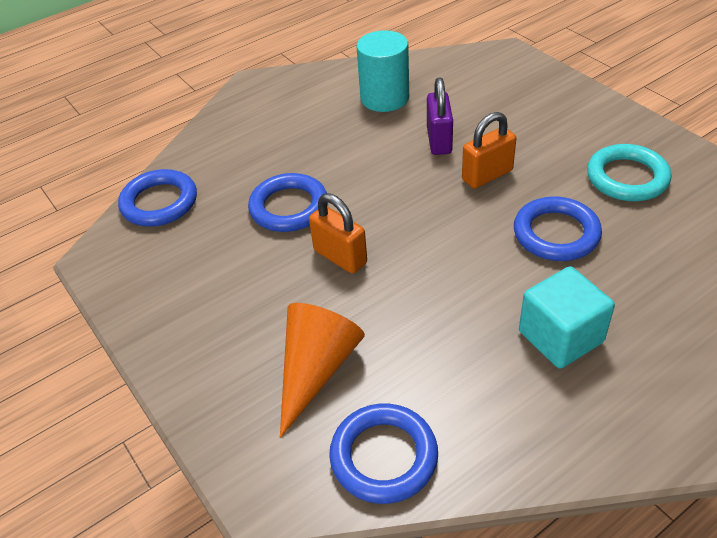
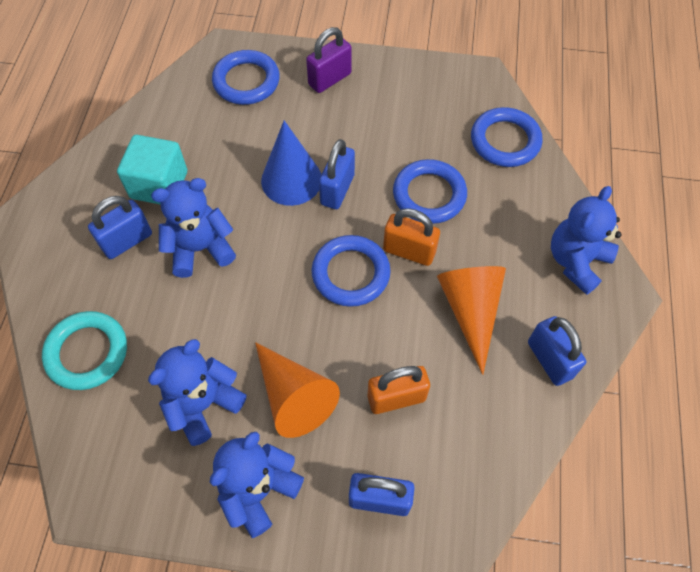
blue cone: 0 -> 1
blue padlock: 0 -> 4
blue teddy bear: 0 -> 4
orange cone: 1 -> 2
turquoise cylinder: 1 -> 0

